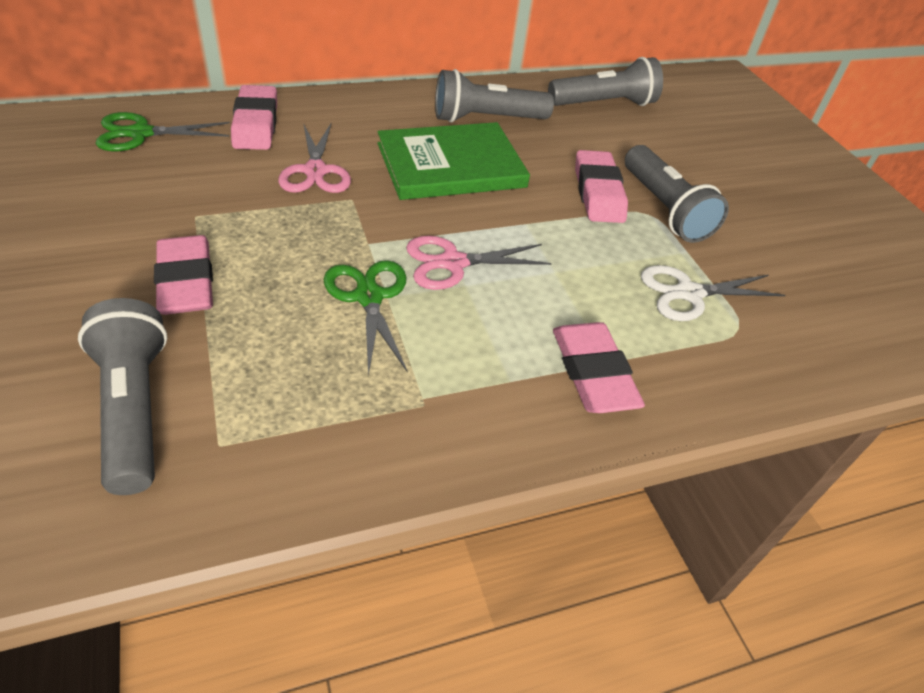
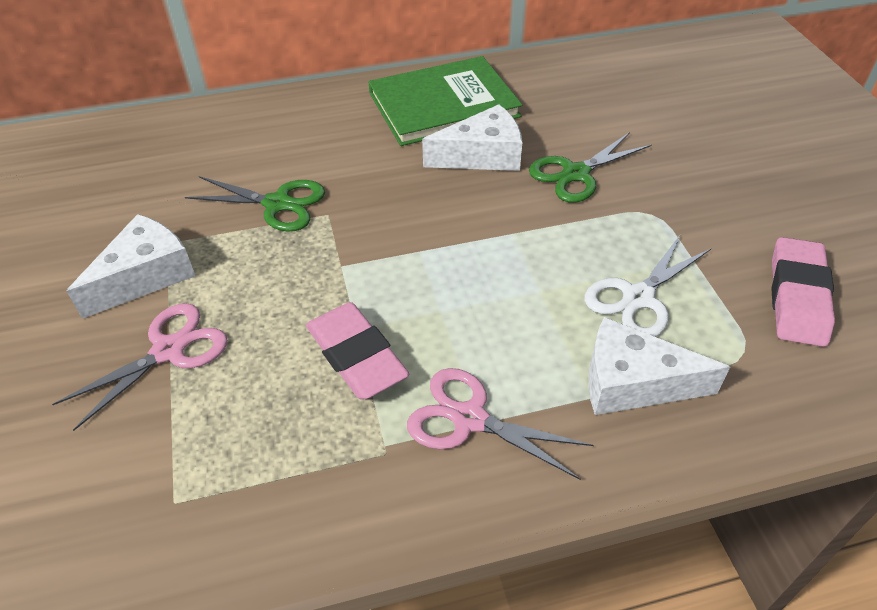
grey flashlight: 4 -> 0
pink eraser: 4 -> 2
white cheese: 0 -> 3

